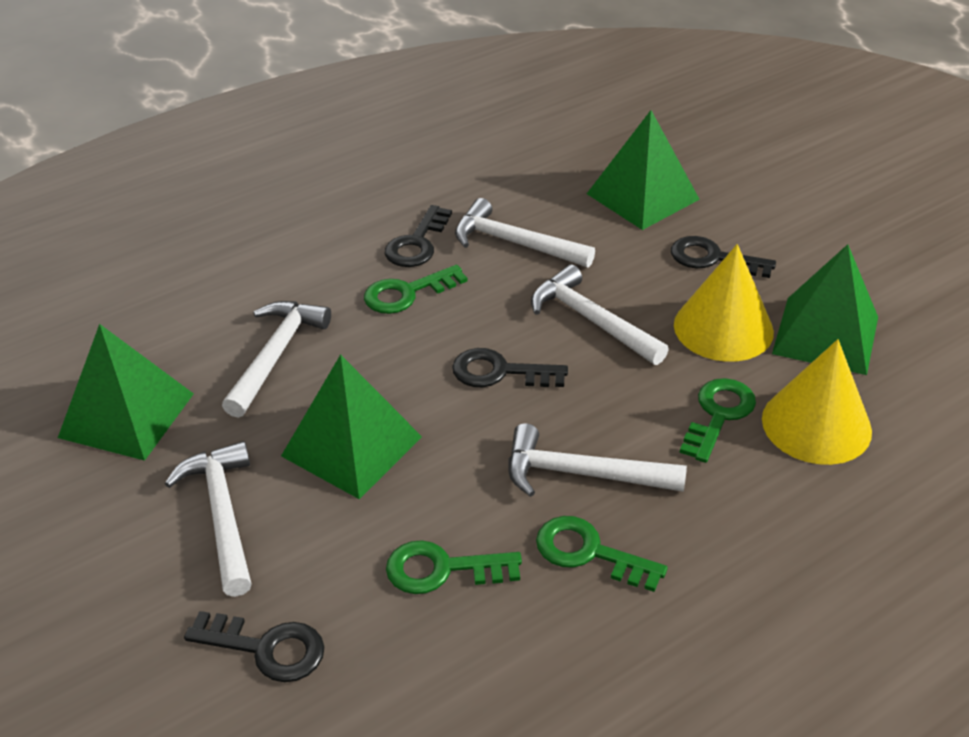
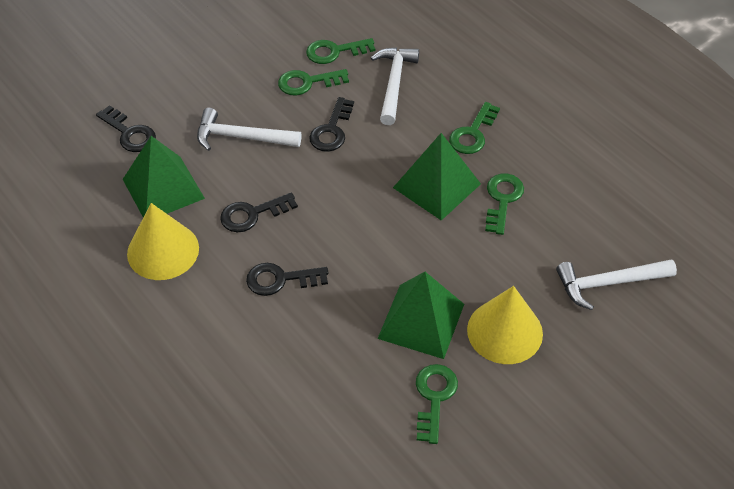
green key: 4 -> 5
green pyramid: 4 -> 3
white hammer: 5 -> 3

